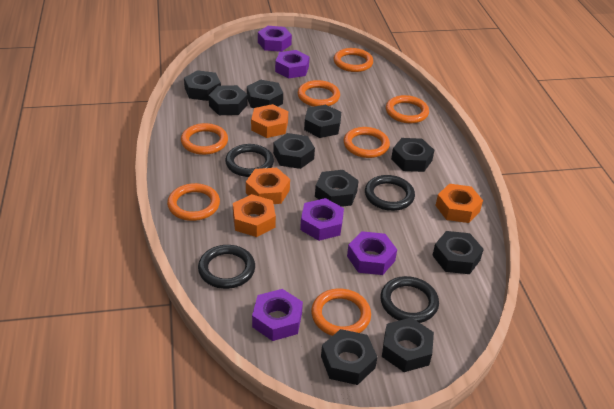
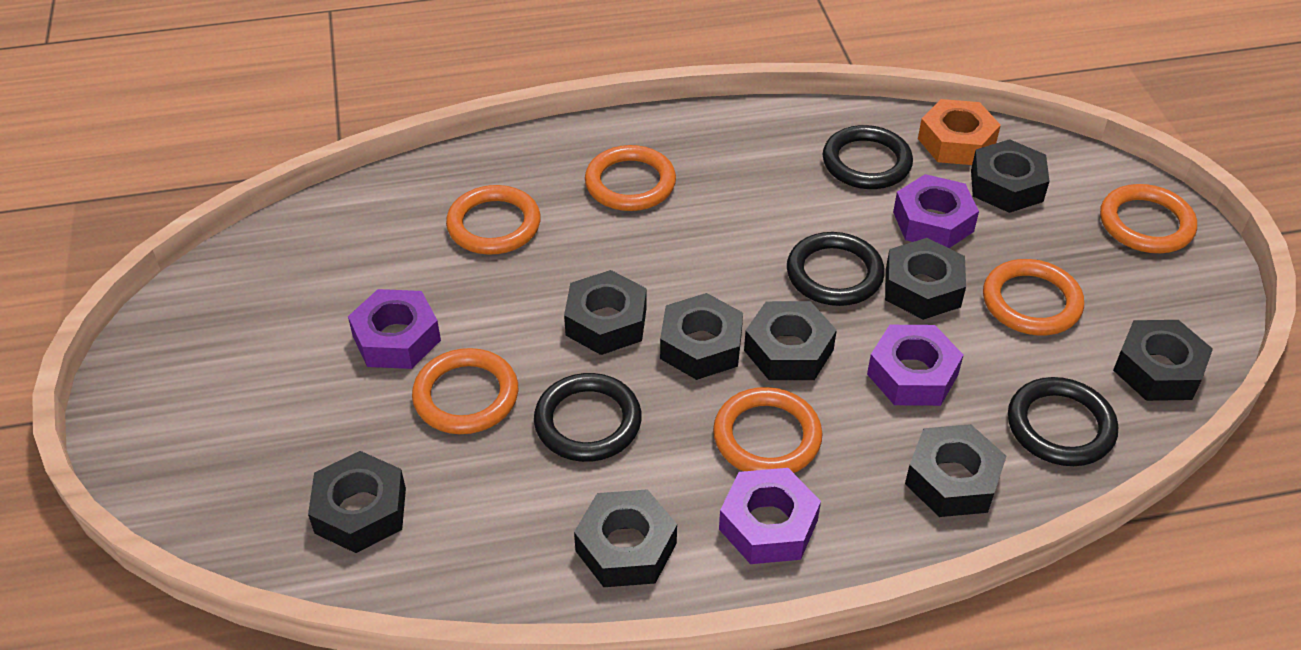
black nut: 10 -> 9
orange nut: 4 -> 1
orange ring: 7 -> 6
purple nut: 5 -> 4

